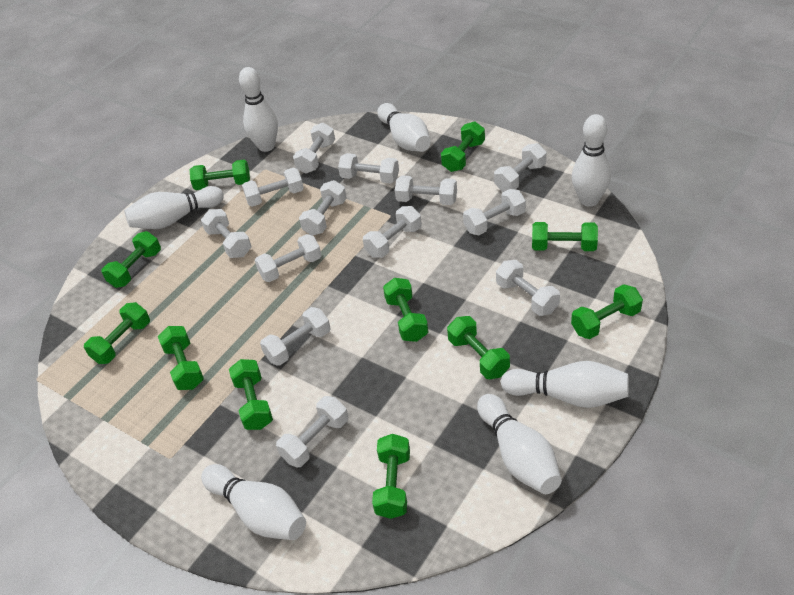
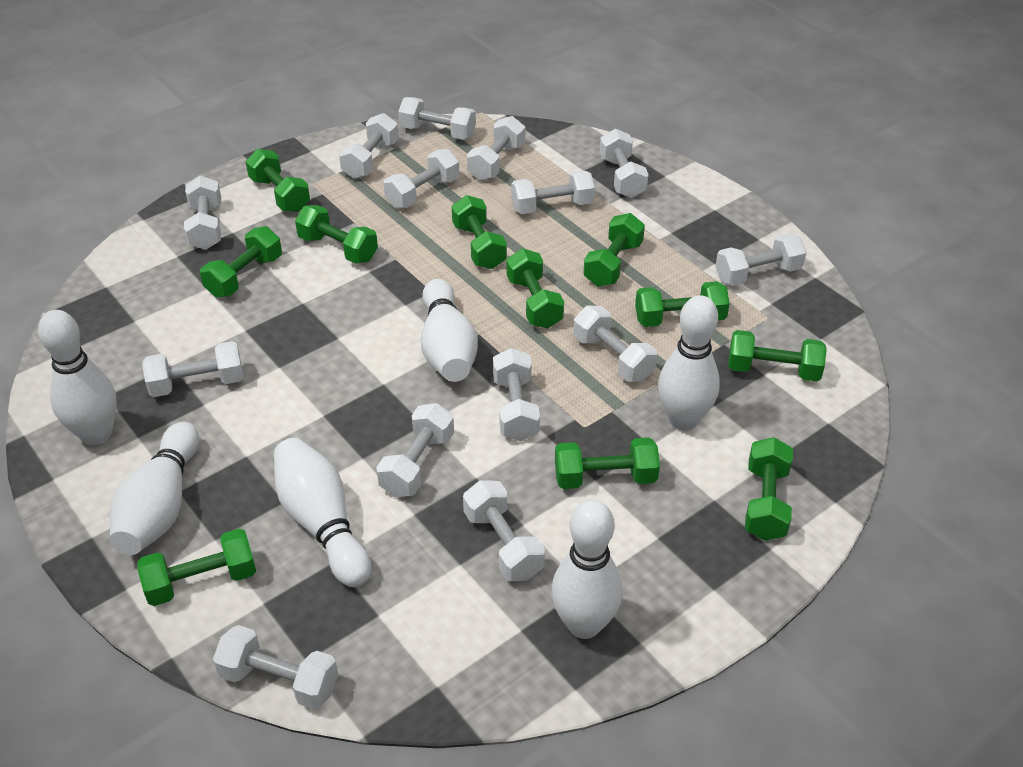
white bowling pin: 7 -> 6
white dumbbell: 13 -> 14

